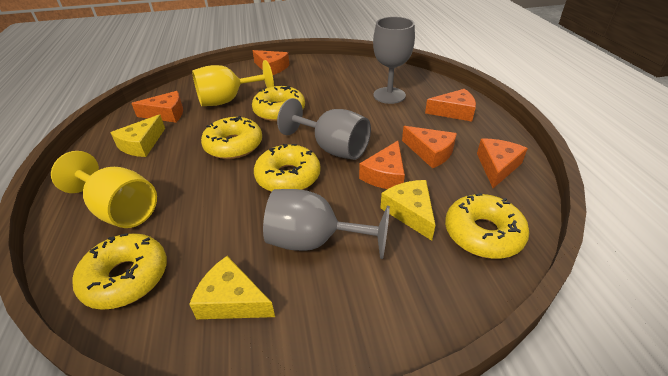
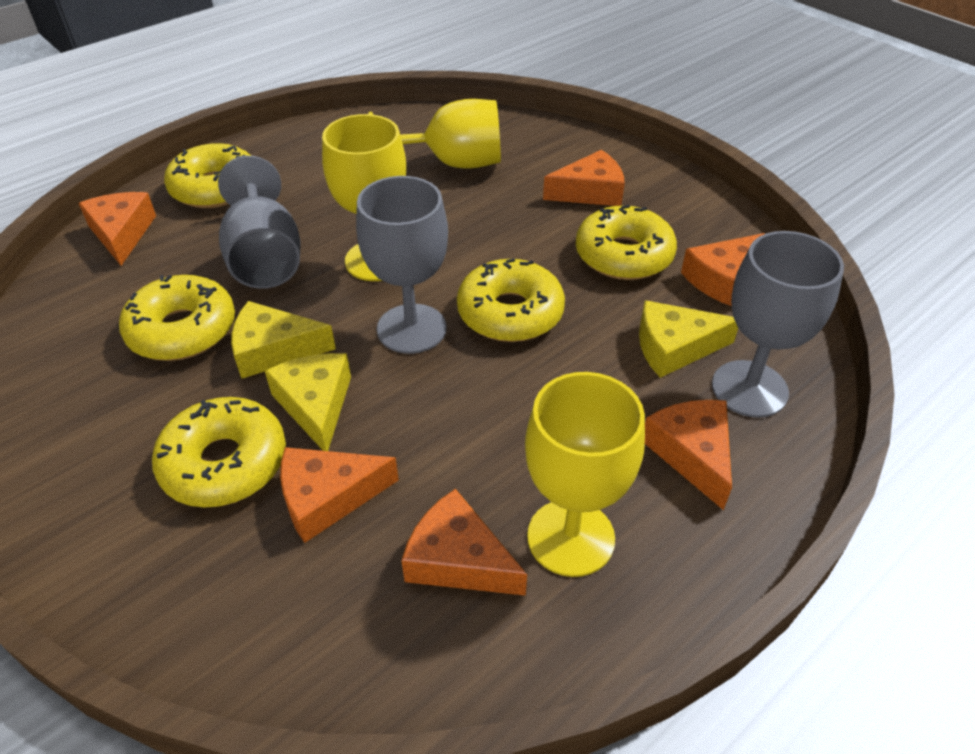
yellow goblet: 2 -> 3

